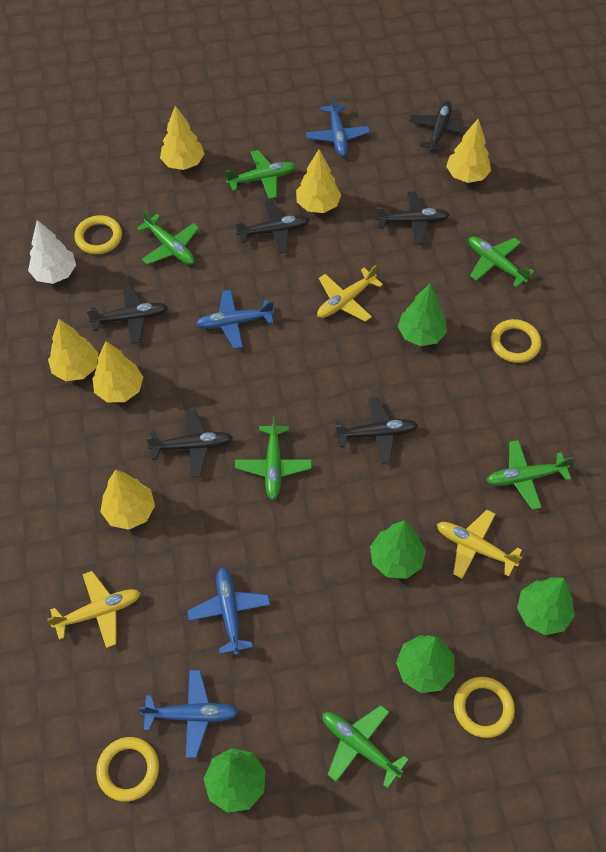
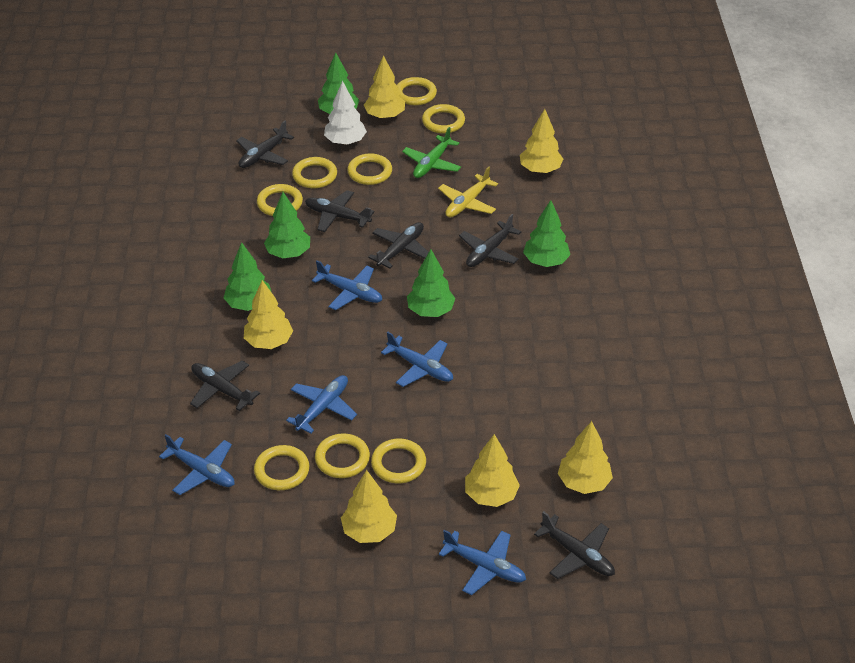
blue plane: 4 -> 5
green plane: 6 -> 1
yellow plane: 3 -> 1
yellow ring: 4 -> 8

